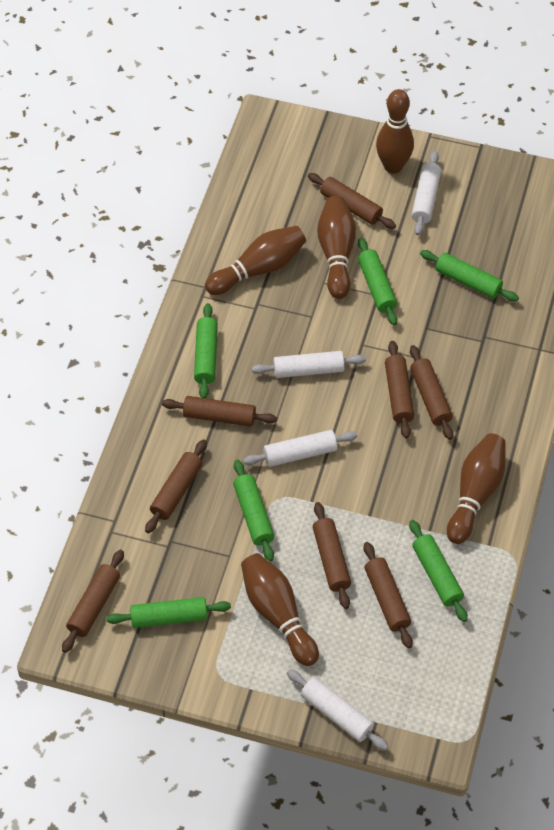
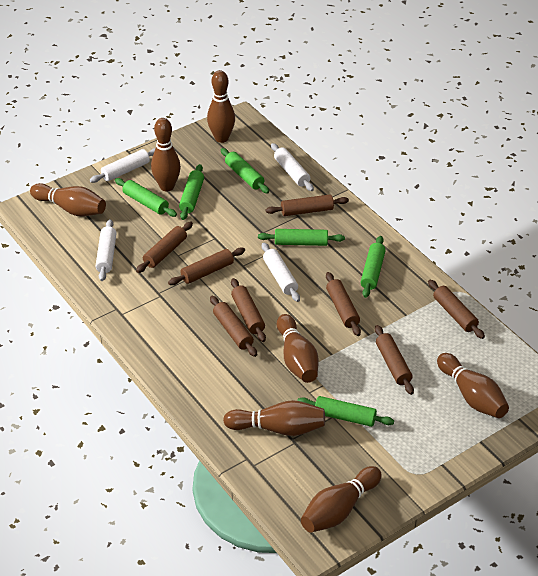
brown bowling pin: 5 -> 7

